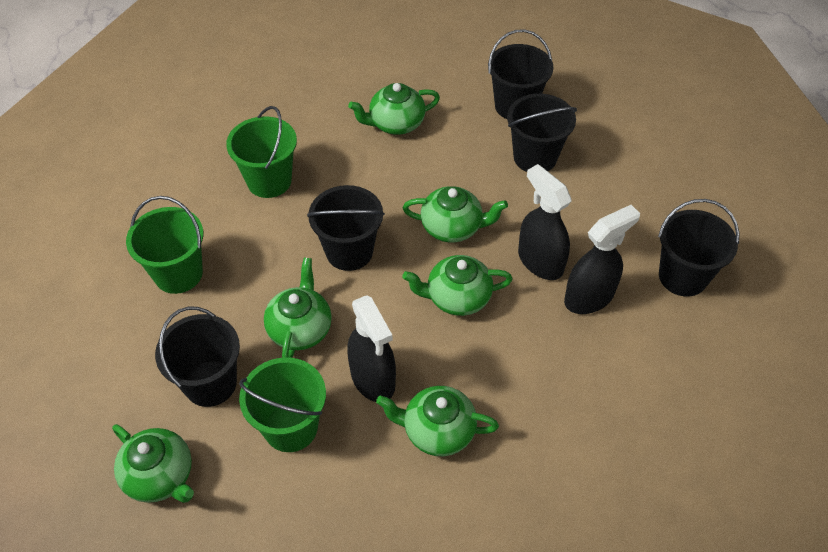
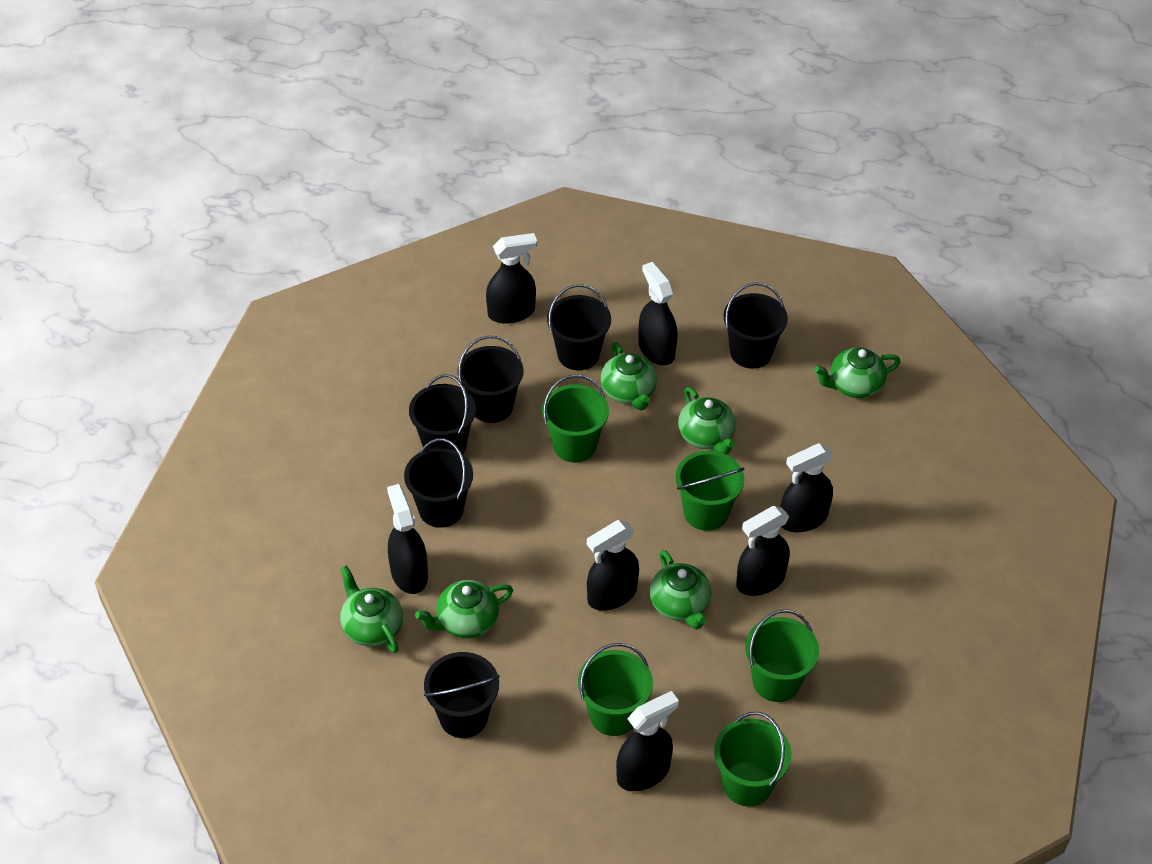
black bucket: 5 -> 6
black spray bottle: 3 -> 7
green bucket: 3 -> 5

